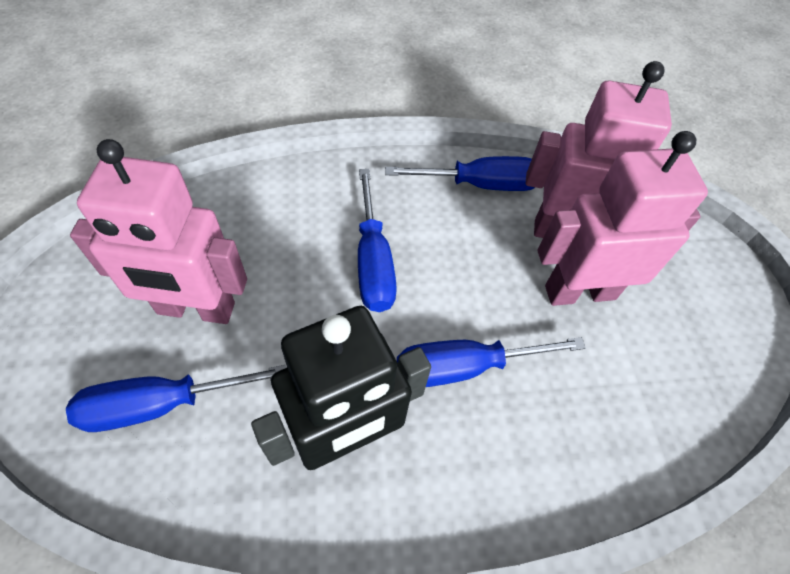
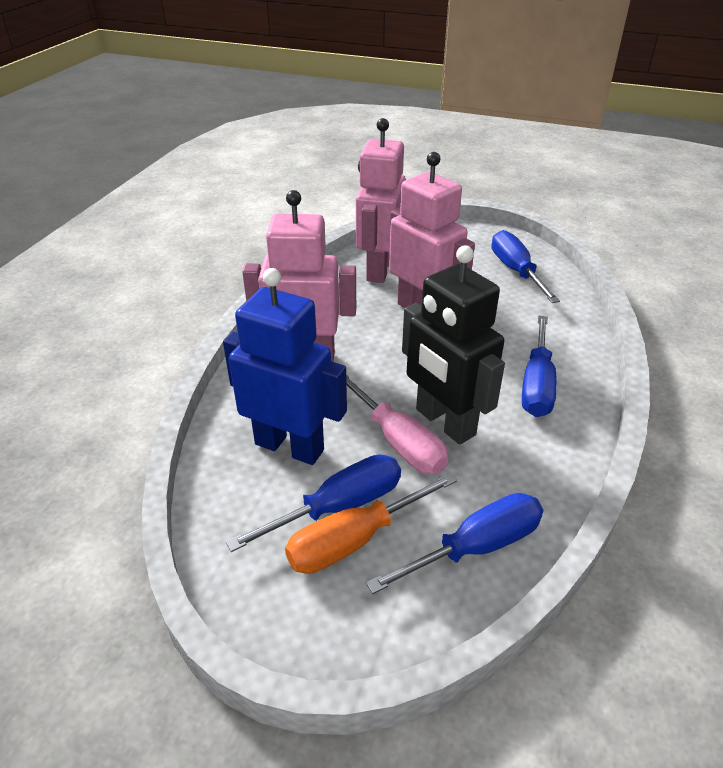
blue robot: 0 -> 1
orange screwdriver: 0 -> 1
pink screwdriver: 0 -> 1

